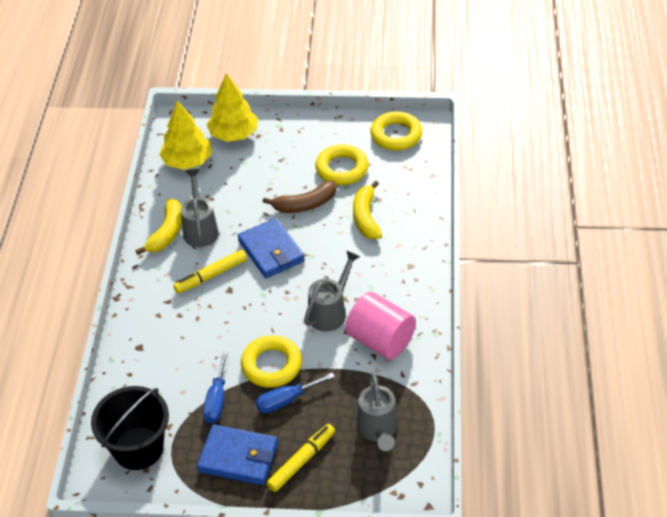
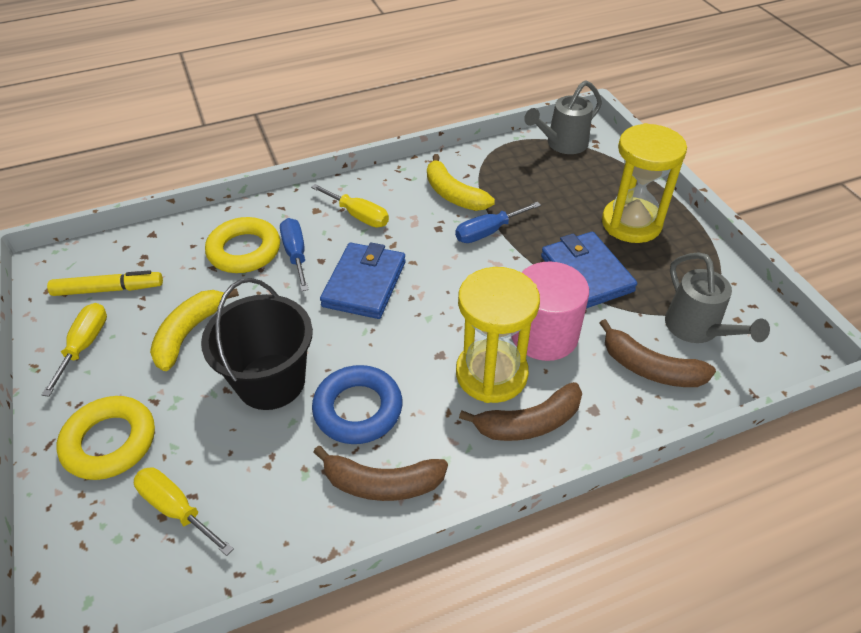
blue ring: 0 -> 1
brown banana: 1 -> 3
grey watering can: 3 -> 2
yellow hourglass: 0 -> 2
yellow marker: 2 -> 1
yellow ring: 3 -> 2
yellow screwdriver: 0 -> 3
yellow tree: 2 -> 0

